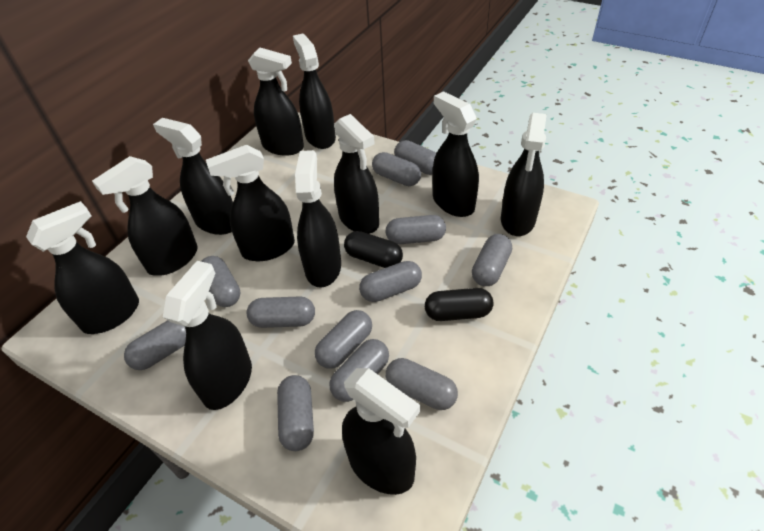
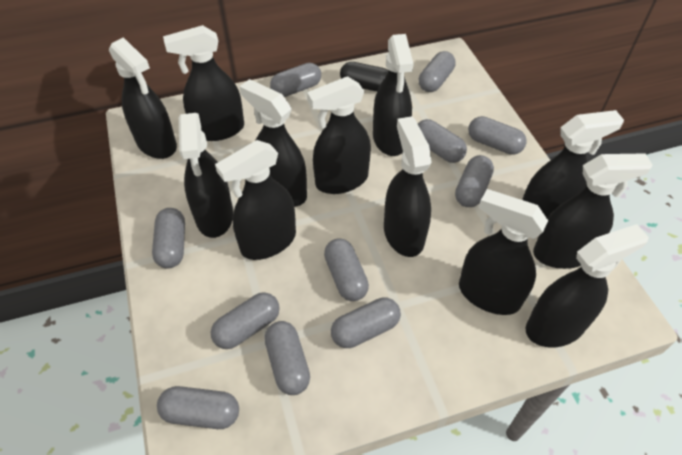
black capsule: 2 -> 1
grey capsule: 12 -> 11

